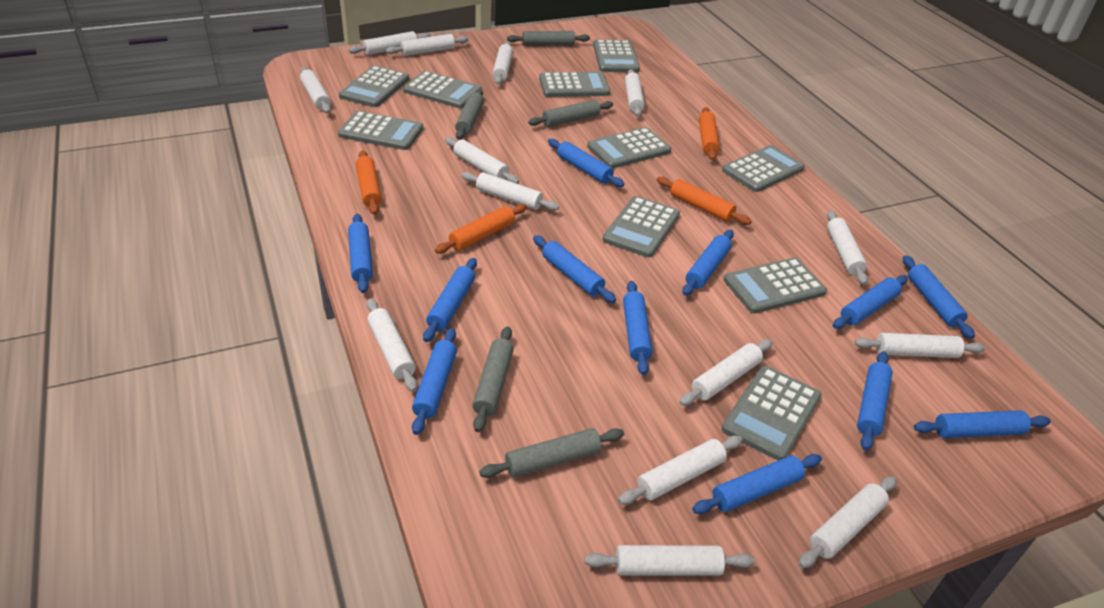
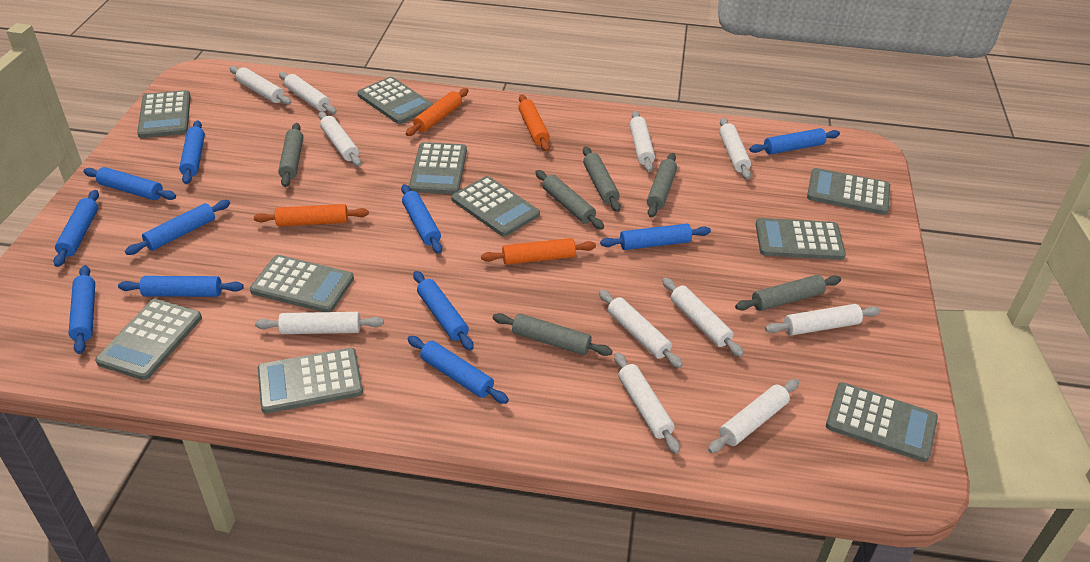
blue rolling pin: 12 -> 11
grey rolling pin: 5 -> 6
white rolling pin: 14 -> 11

